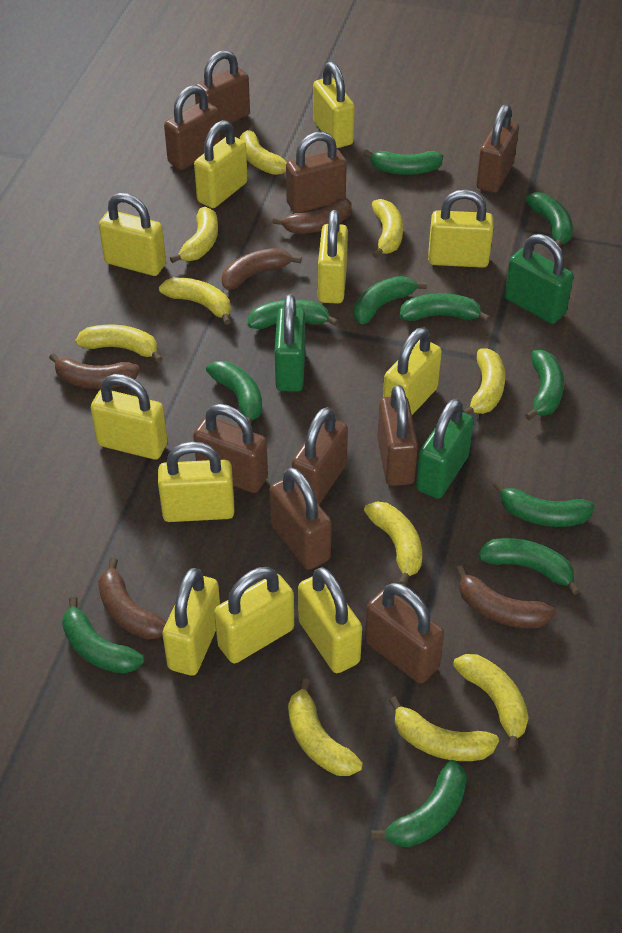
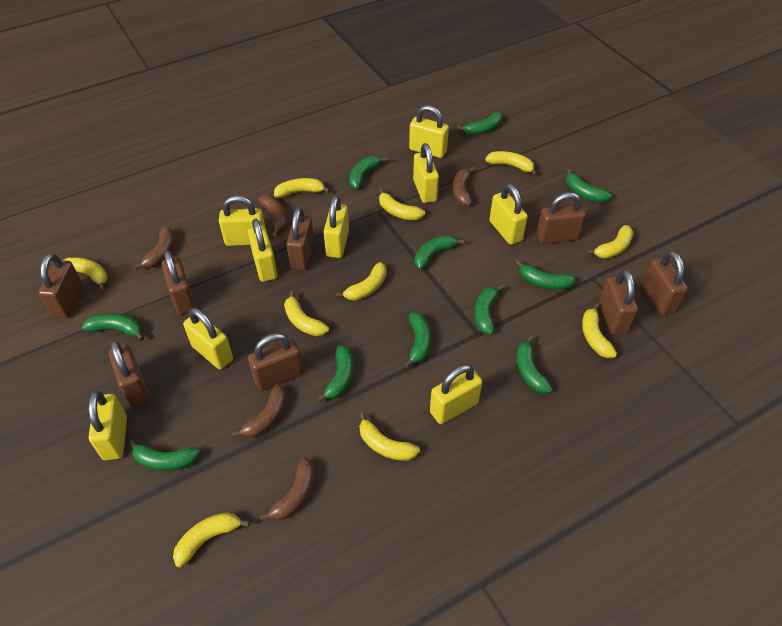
brown padlock: 9 -> 8
green padlock: 3 -> 0
yellow padlock: 11 -> 9

